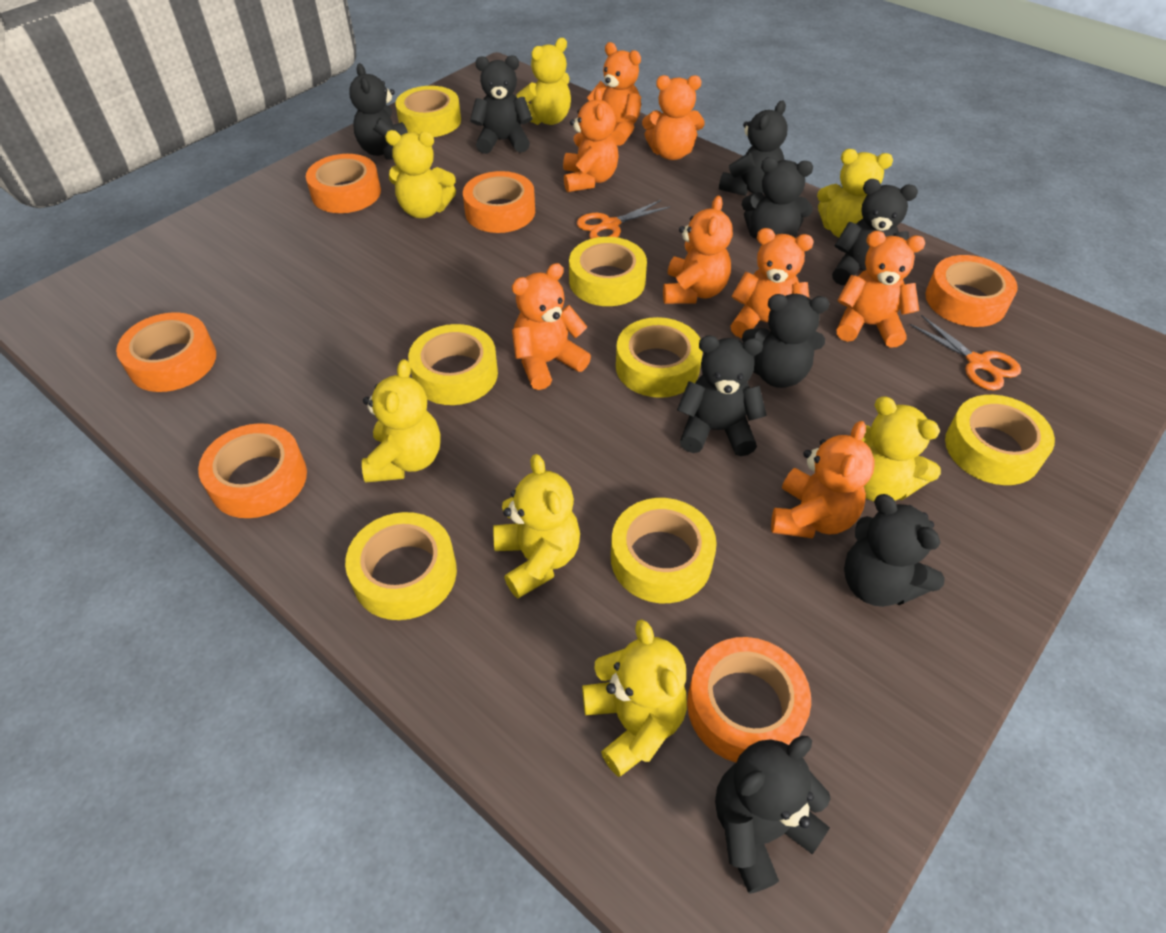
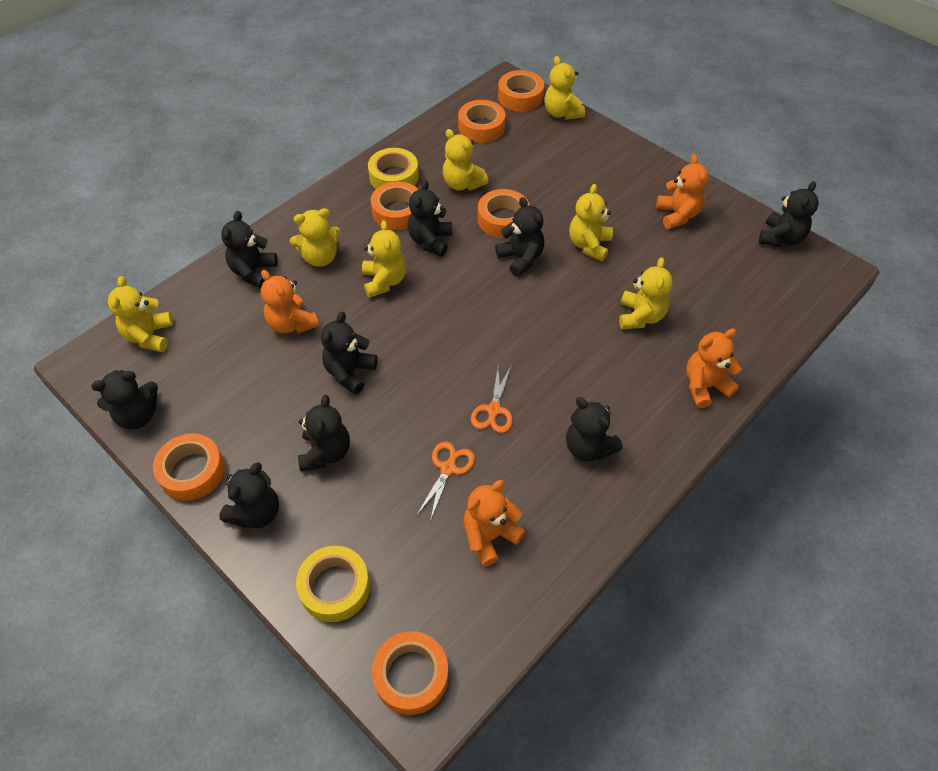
orange teddy bear: 8 -> 4
yellow tape: 7 -> 2

